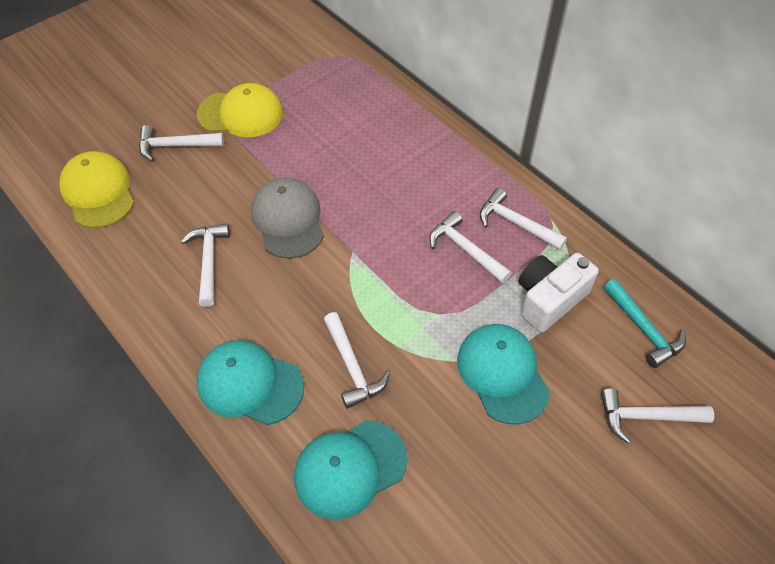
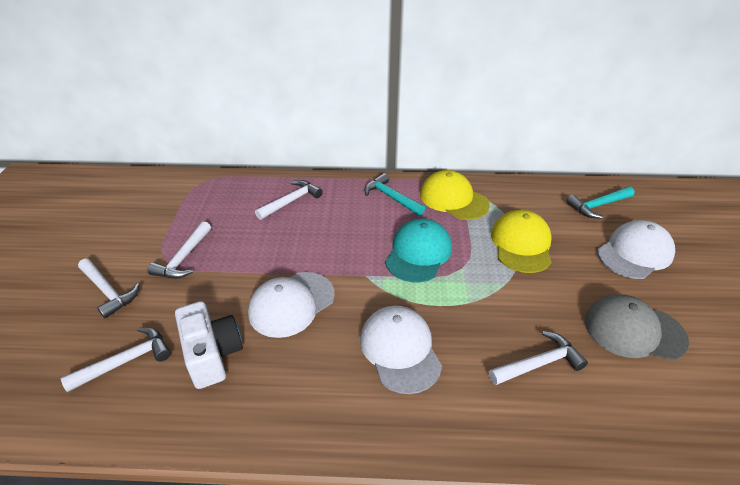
turquoise cap: 3 -> 1
turquoise hammer: 1 -> 2
white cap: 0 -> 3
white hammer: 6 -> 5

